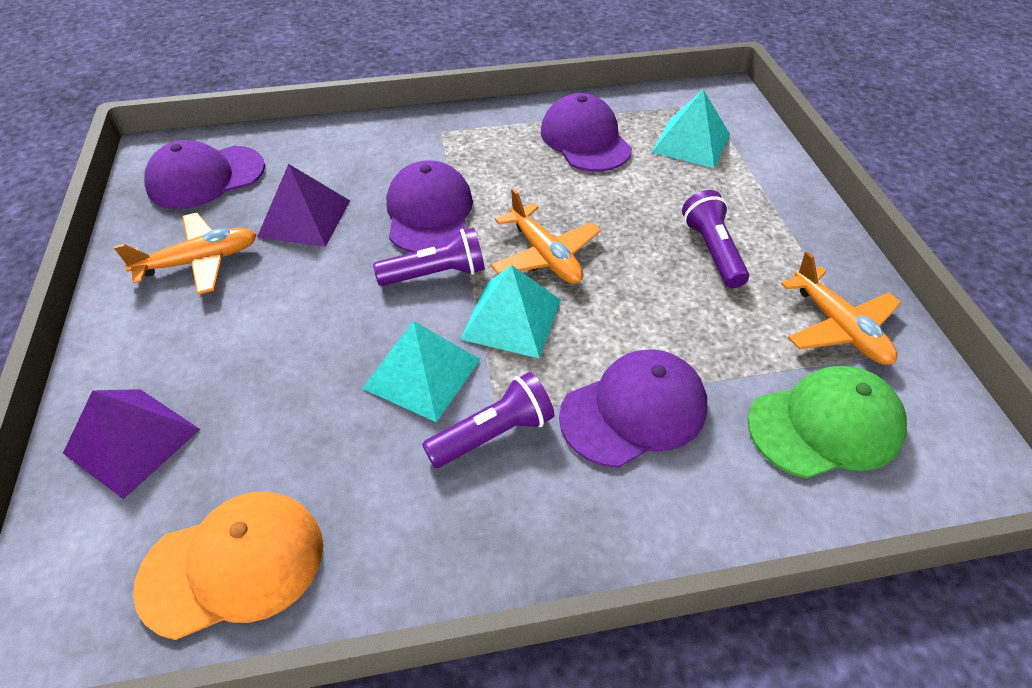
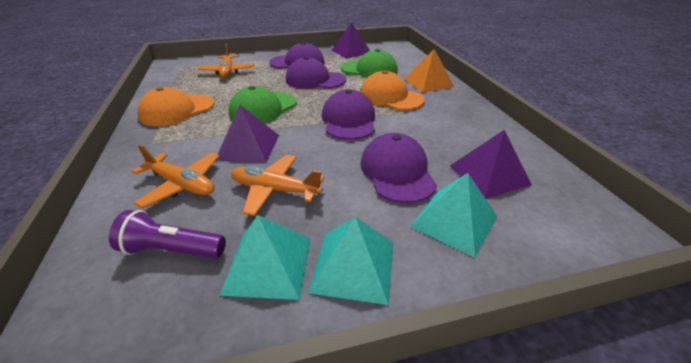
green cap: 1 -> 2
orange cap: 1 -> 2
orange pyramid: 0 -> 1
purple flashlight: 3 -> 1
purple pyramid: 2 -> 3

